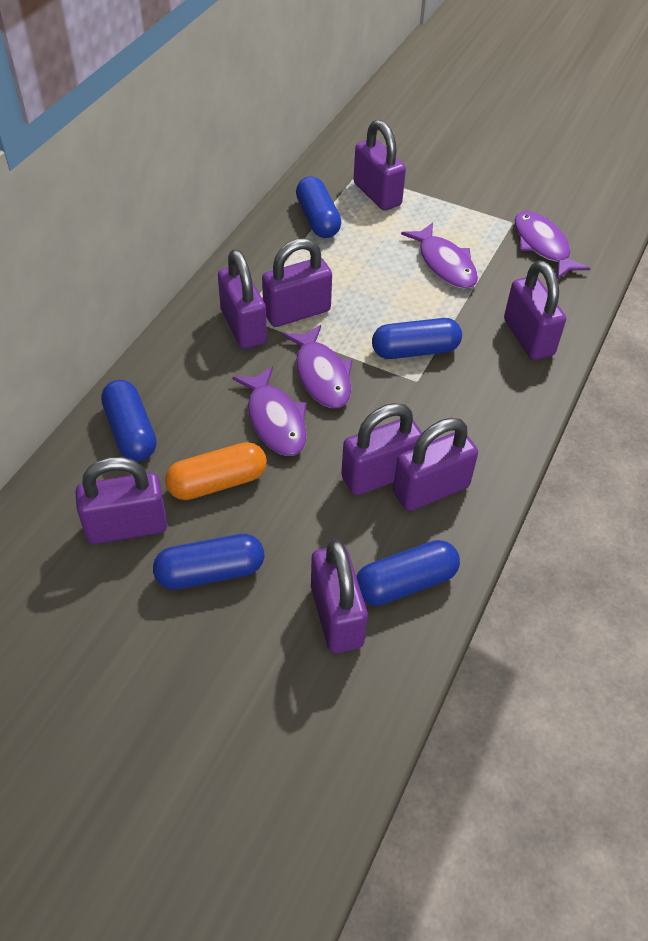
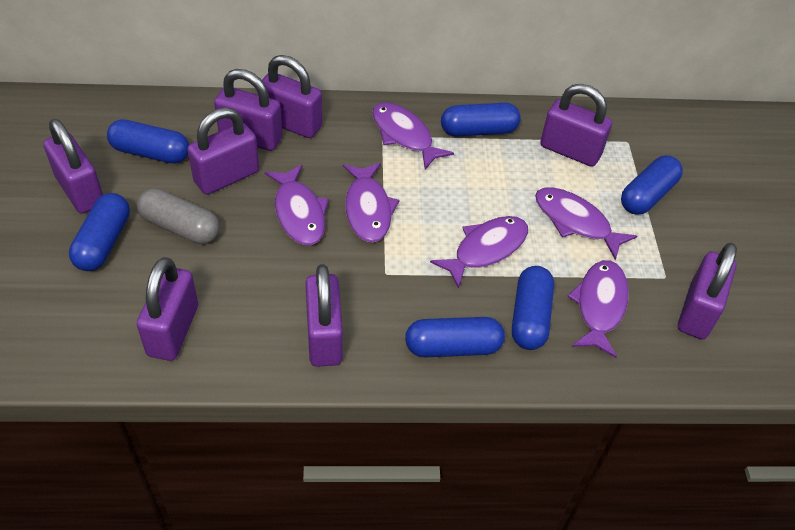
blue capsule: 5 -> 6
grey capsule: 0 -> 1
orange capsule: 1 -> 0
purple fish: 4 -> 6

